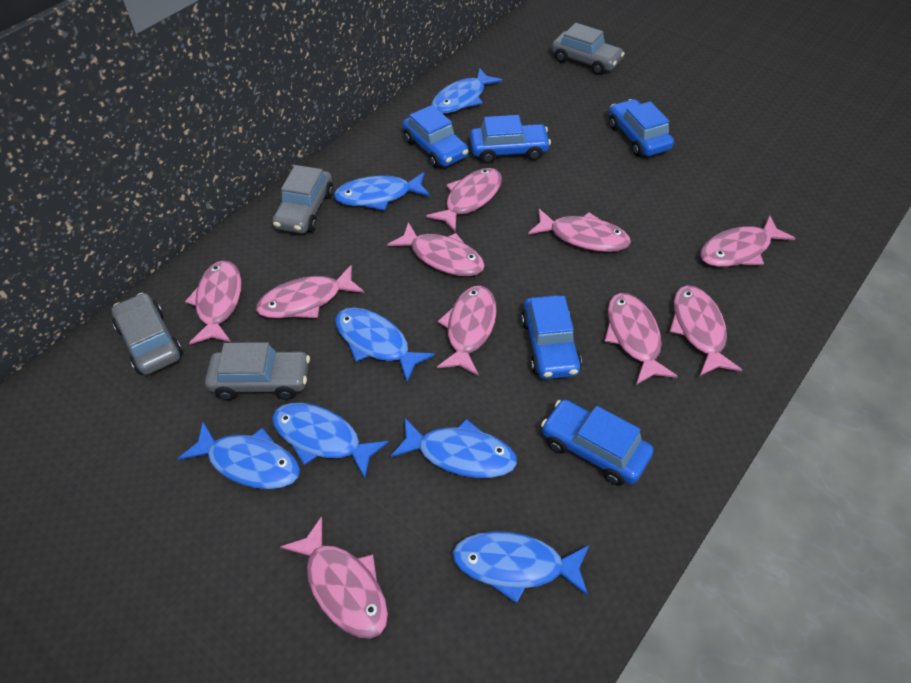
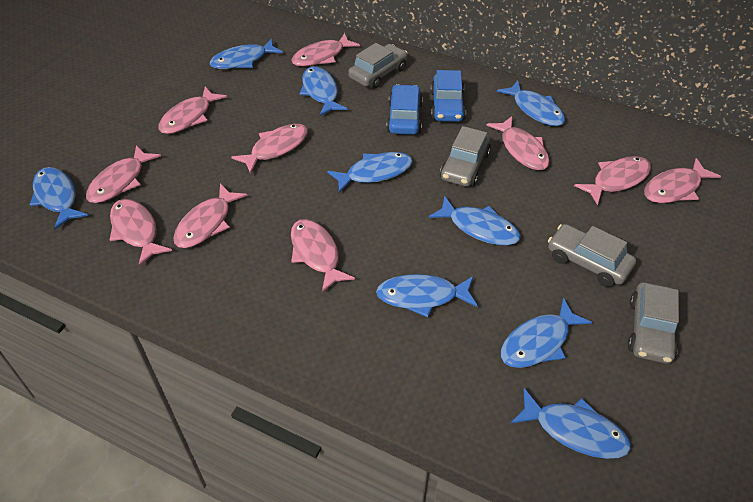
blue car: 5 -> 2
blue fish: 7 -> 9

